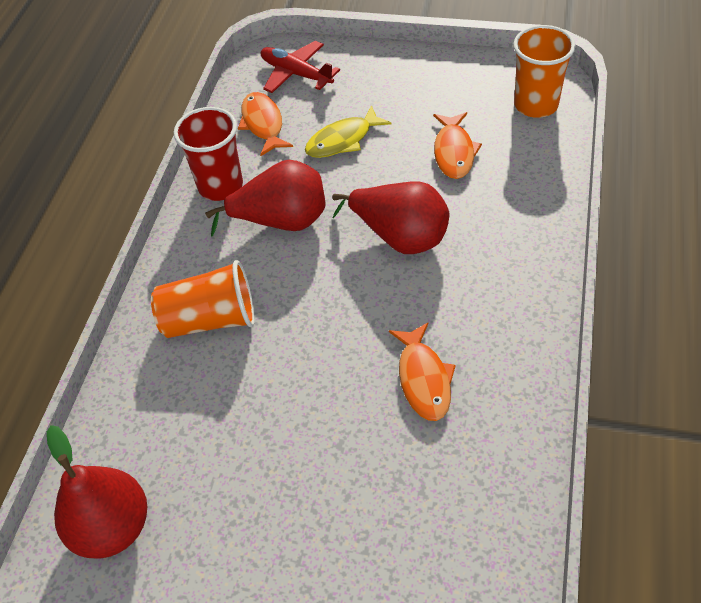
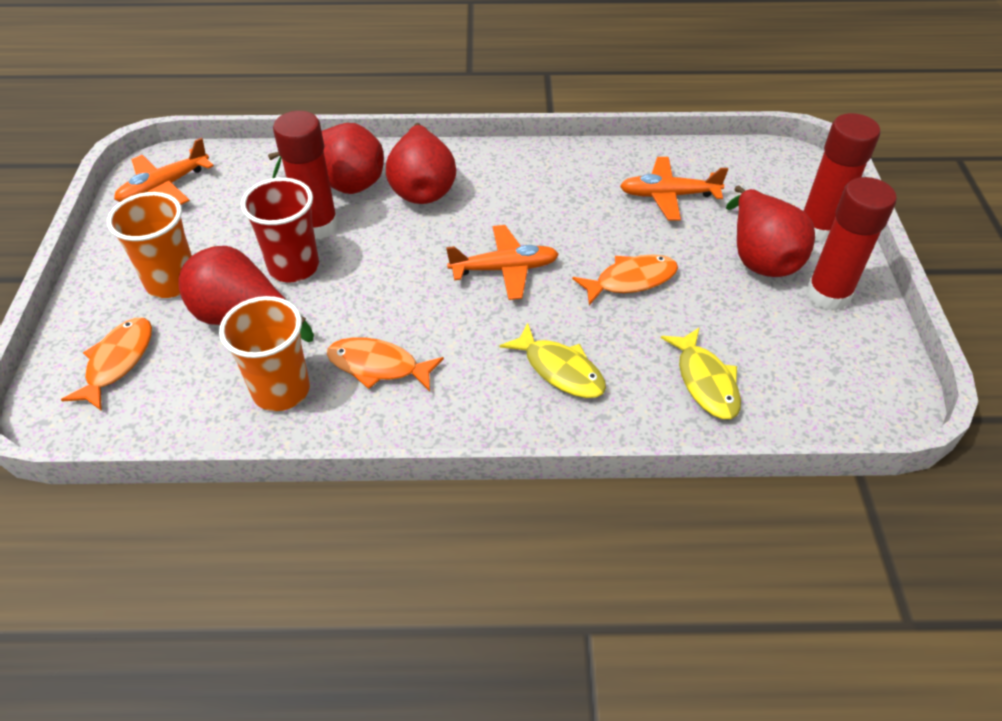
orange plane: 0 -> 3
red glue stick: 0 -> 3
red pear: 3 -> 4
red plane: 1 -> 0
yellow fish: 1 -> 2

